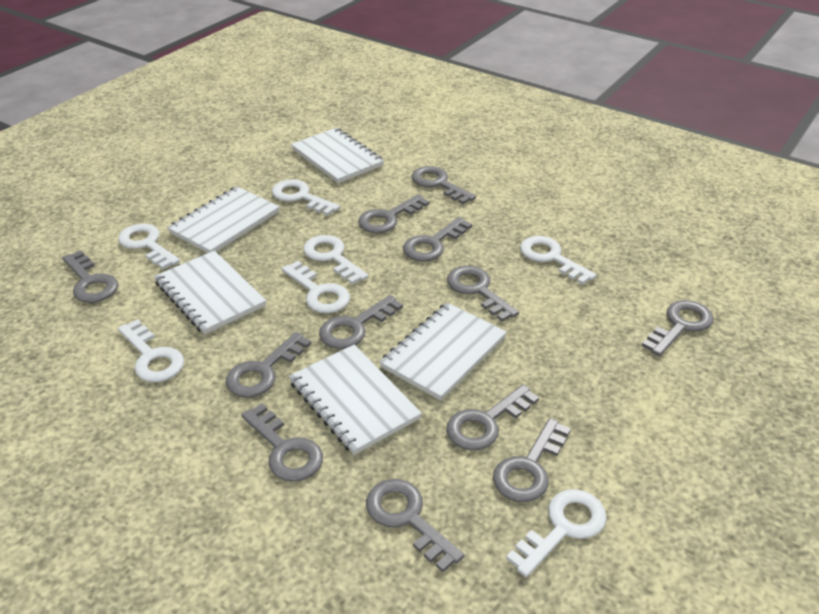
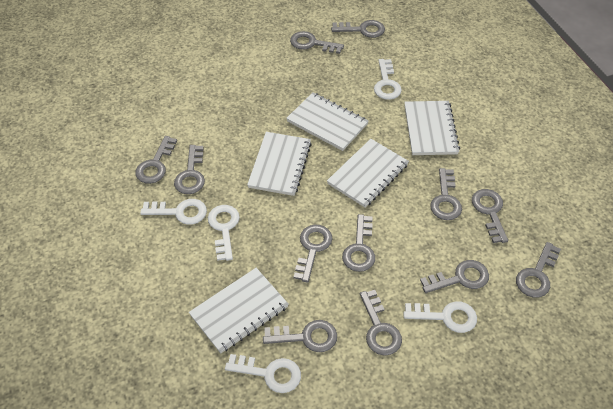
white key: 7 -> 5

